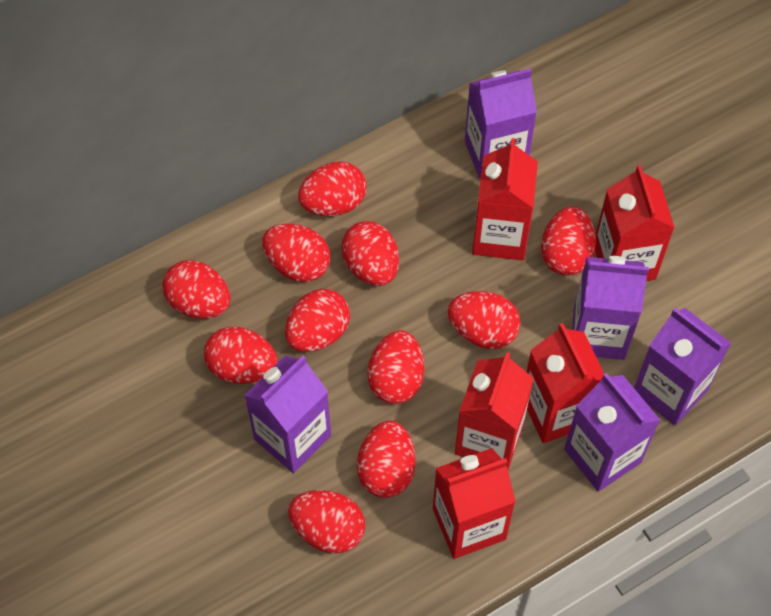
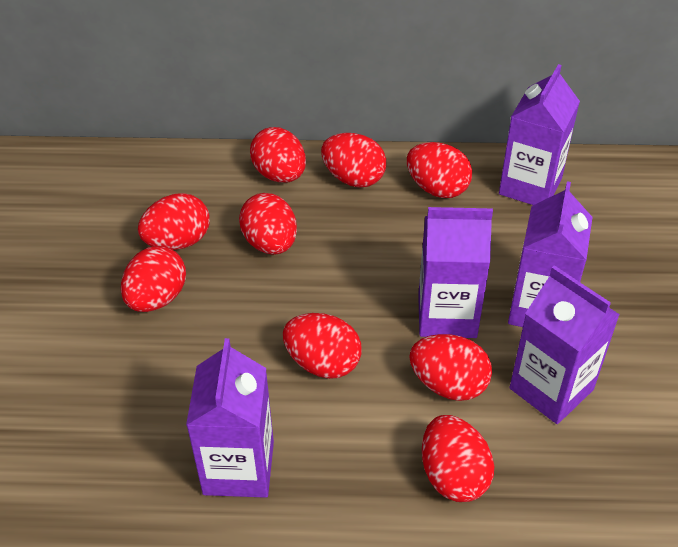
red carton: 5 -> 0
red egg: 11 -> 9

